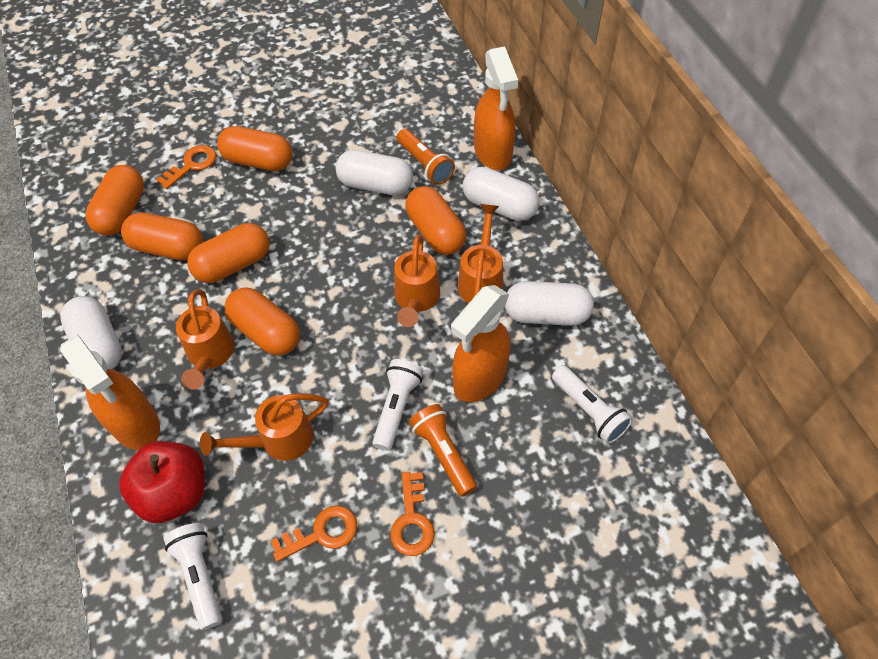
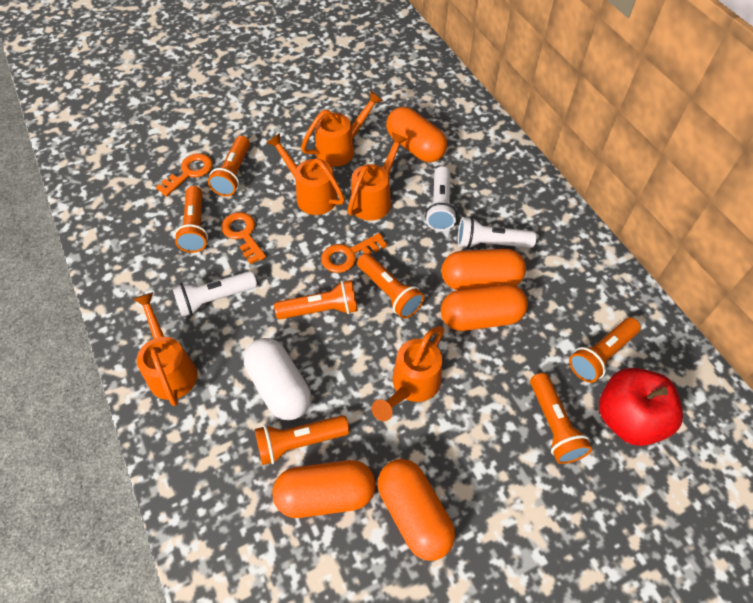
orange capsule: 6 -> 5
orange flashlight: 2 -> 7
orange spray bottle: 3 -> 0
orange watering can: 4 -> 5
white capsule: 4 -> 1

